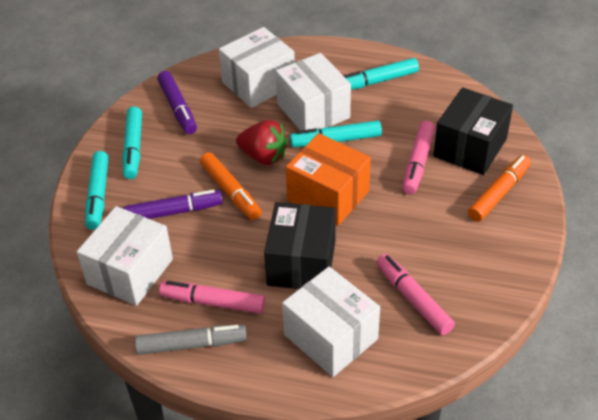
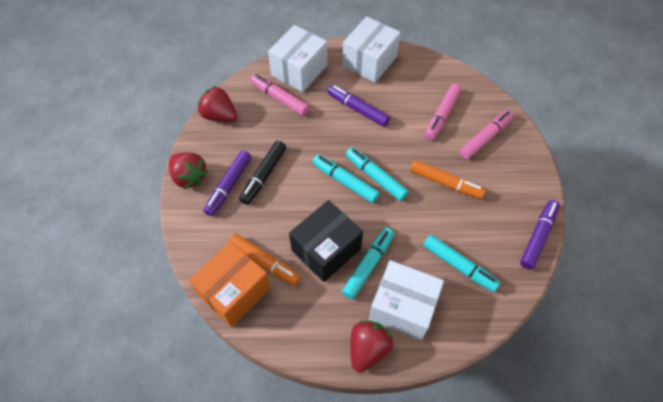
black box: 2 -> 1
black marker: 0 -> 1
grey marker: 1 -> 0
purple marker: 2 -> 3
red strawberry: 1 -> 3
white box: 4 -> 3

